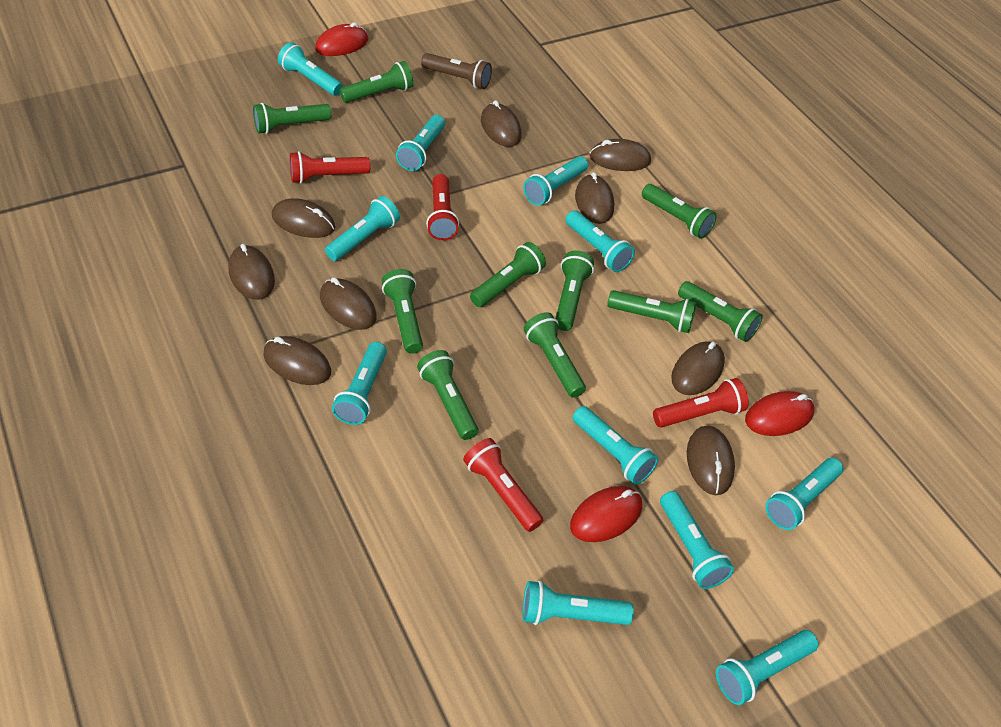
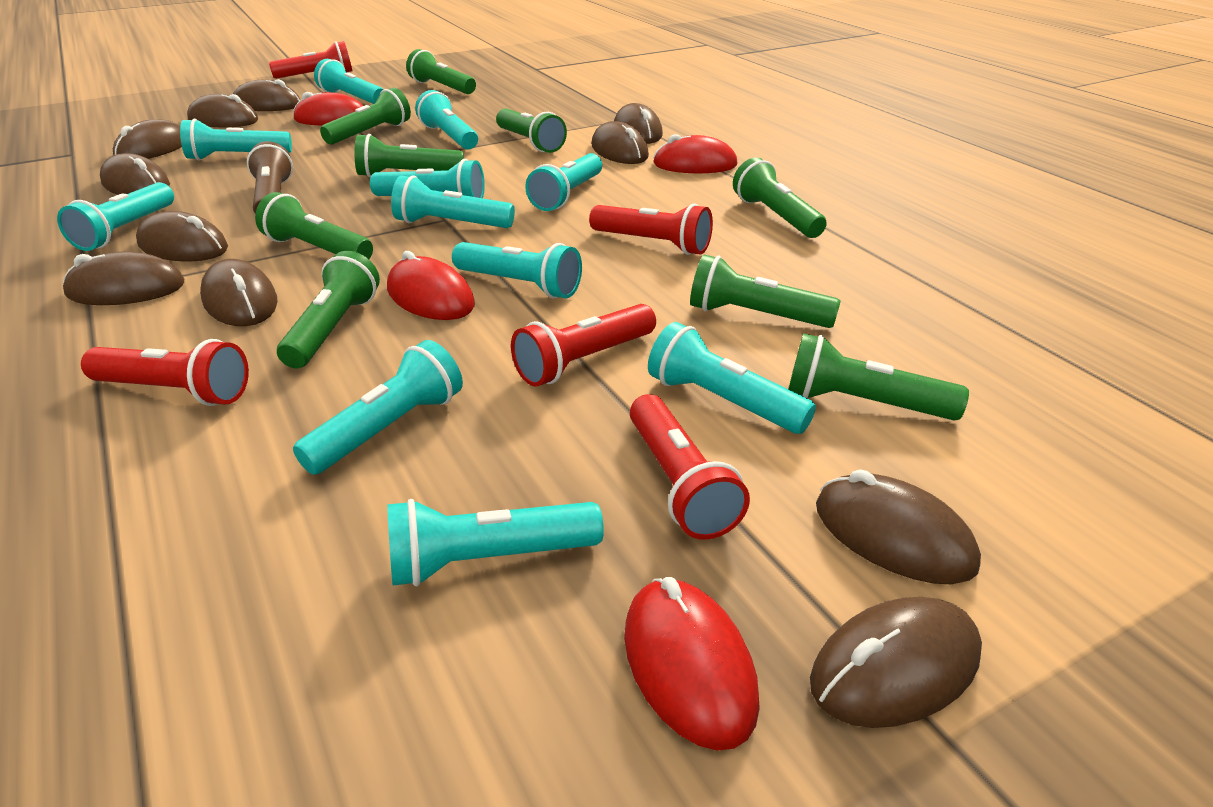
brown mouse: 9 -> 11
green flashlight: 10 -> 9
red flashlight: 4 -> 5
red mouse: 3 -> 4

